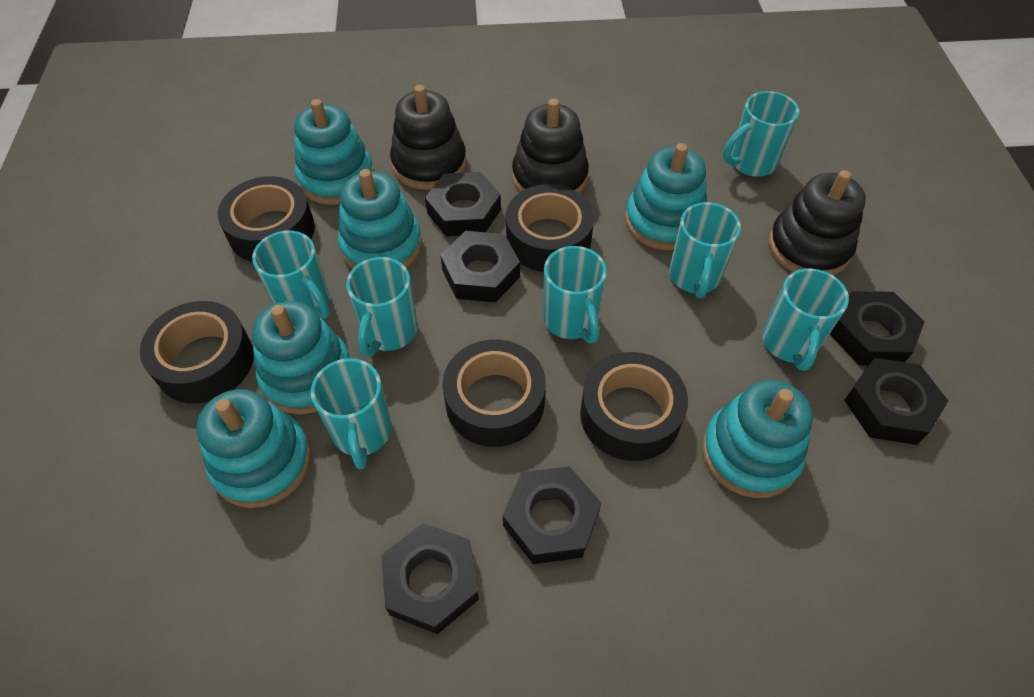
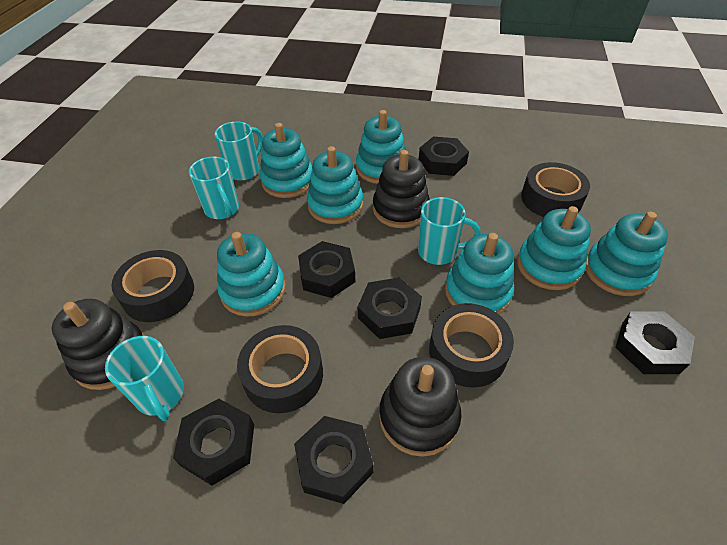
black tape: 5 -> 4
turquoise mug: 7 -> 4
turquoise stacking toy: 6 -> 7

